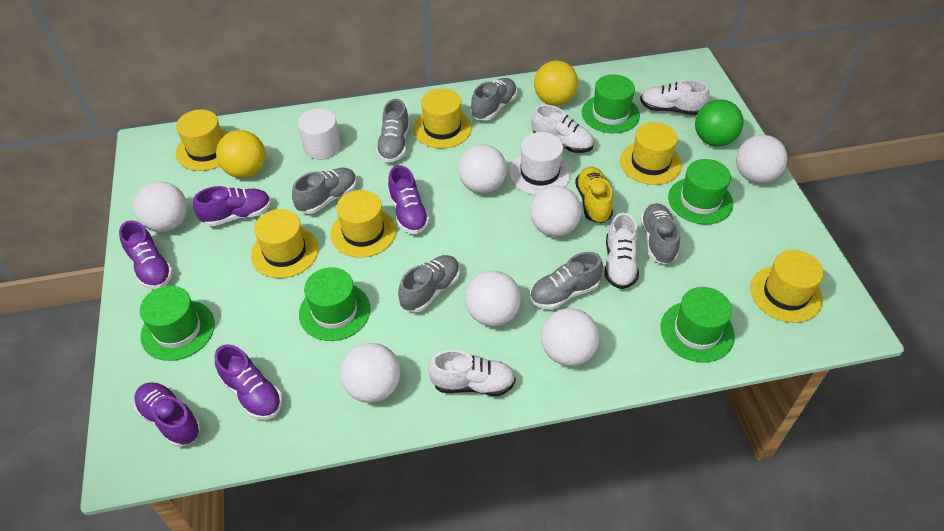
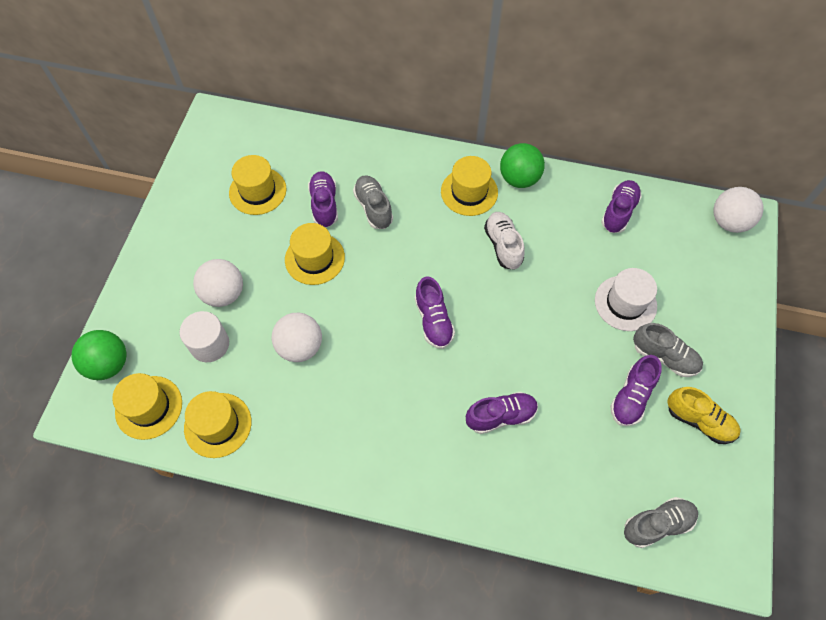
green ball: 1 -> 2
green hat: 5 -> 0
grey shoe: 6 -> 3
white ball: 7 -> 3
white shoe: 4 -> 1
yellow ball: 2 -> 0
yellow hat: 6 -> 5

